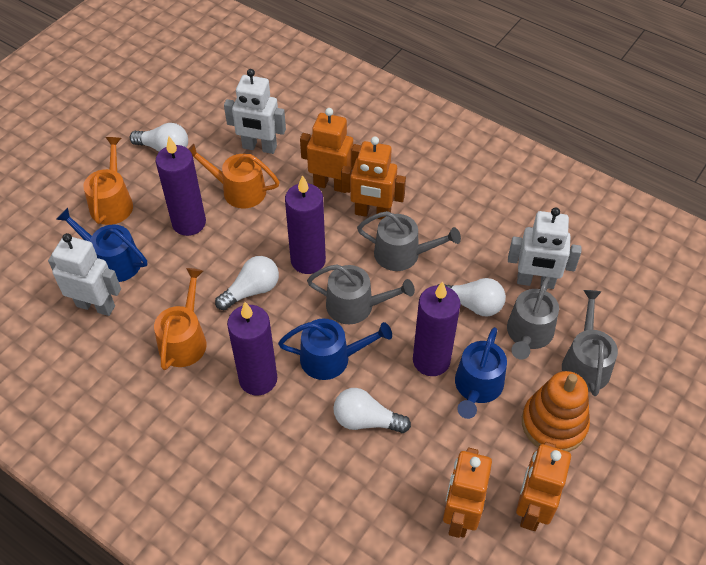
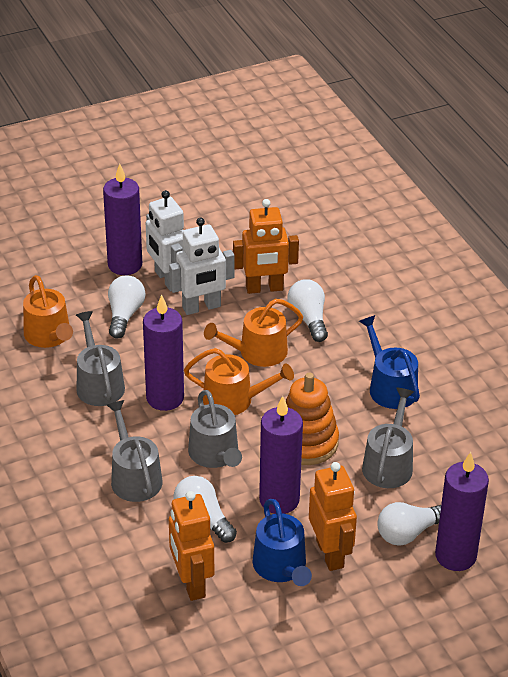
blue watering can: 3 -> 2
orange robot: 4 -> 3
white robot: 3 -> 2

